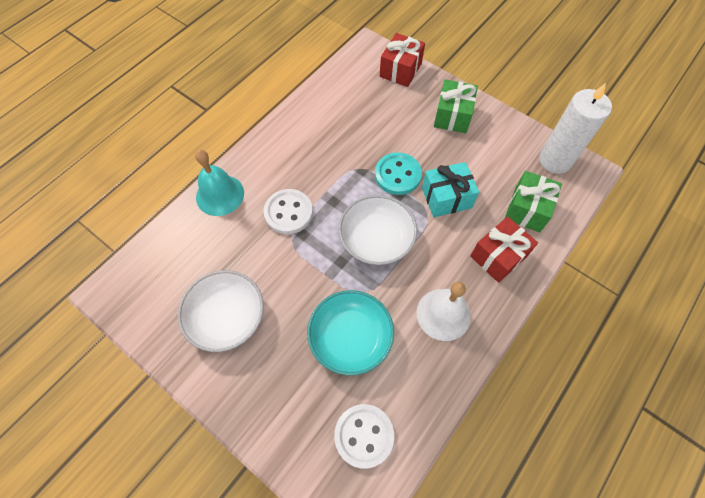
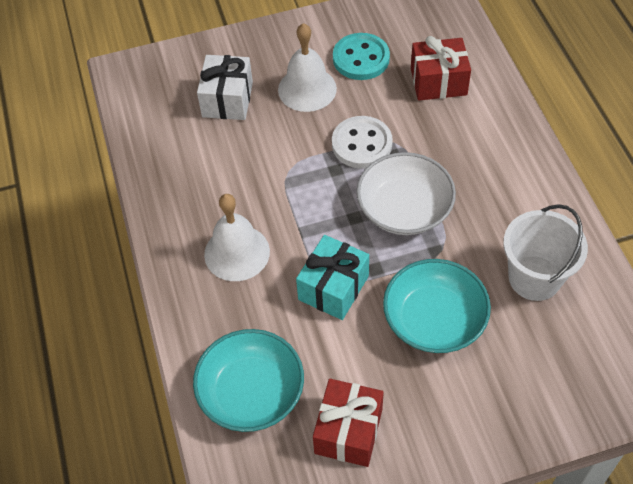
green gift: 2 -> 0
turquoise bell: 1 -> 0
turquoise bowl: 1 -> 2
white bell: 1 -> 2
white bowl: 2 -> 1
white bucket: 0 -> 1
white button: 2 -> 1
white candle: 1 -> 0
white gift: 0 -> 1

